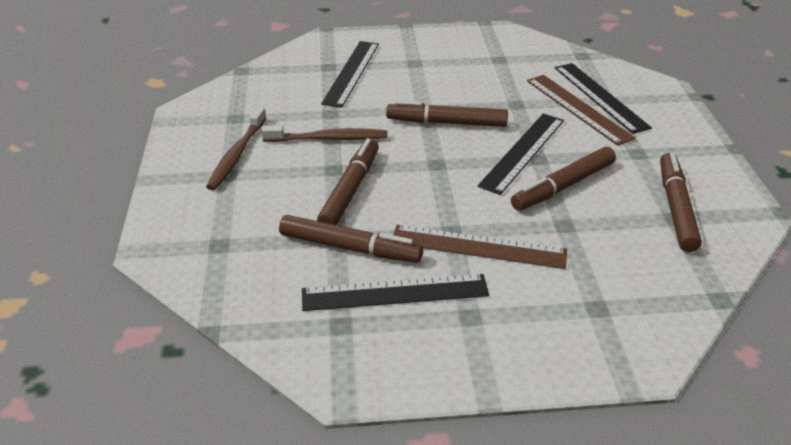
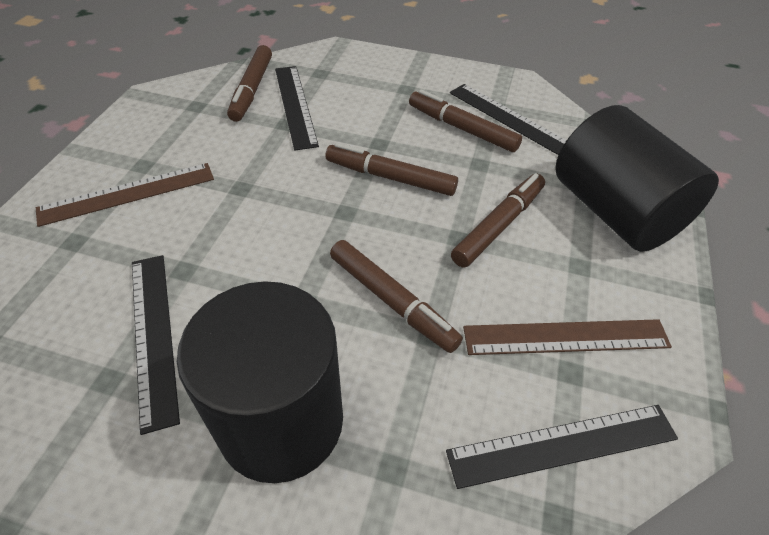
black cylinder: 0 -> 2
brown toothbrush: 2 -> 0

